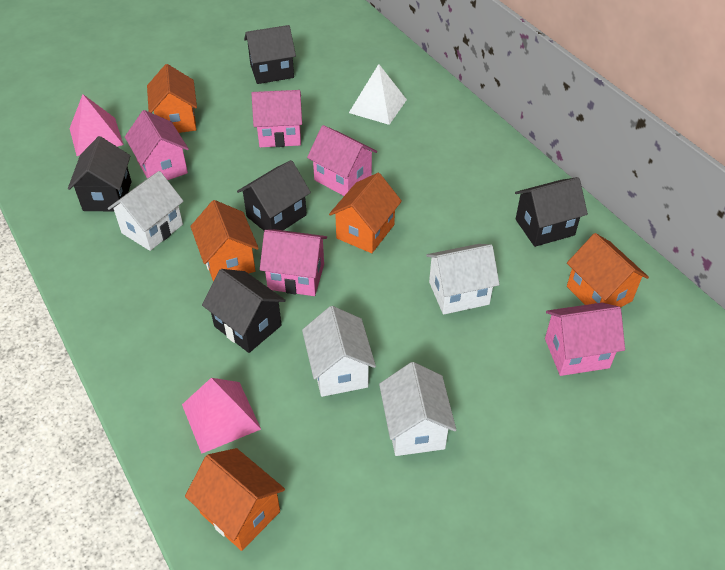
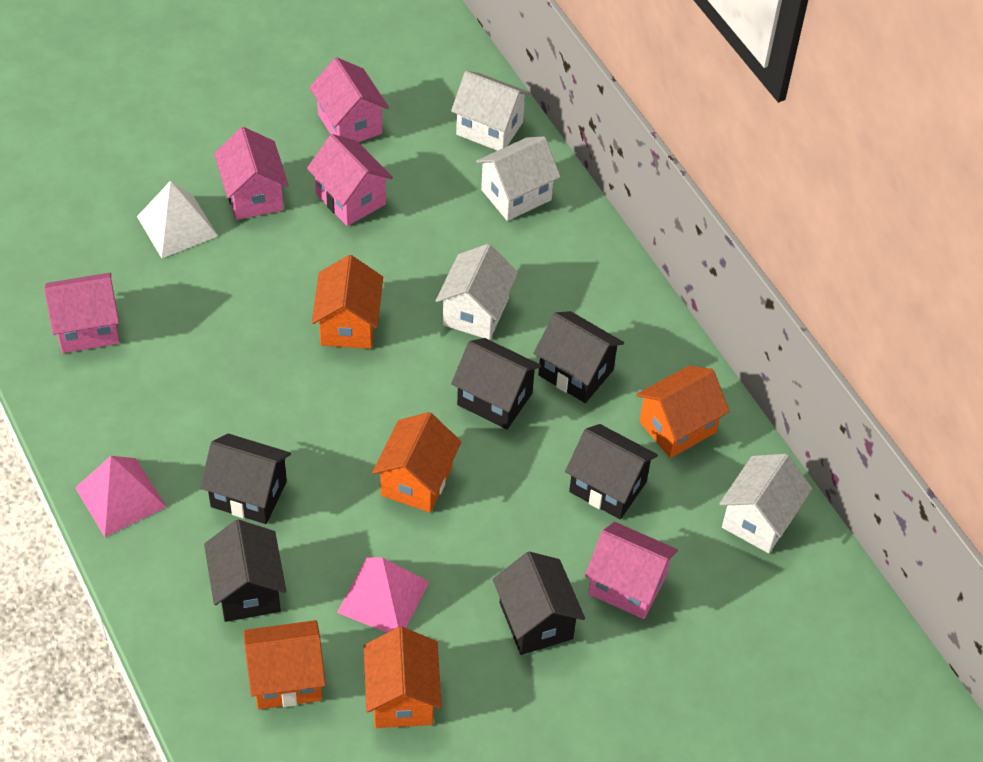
black house: 5 -> 6

